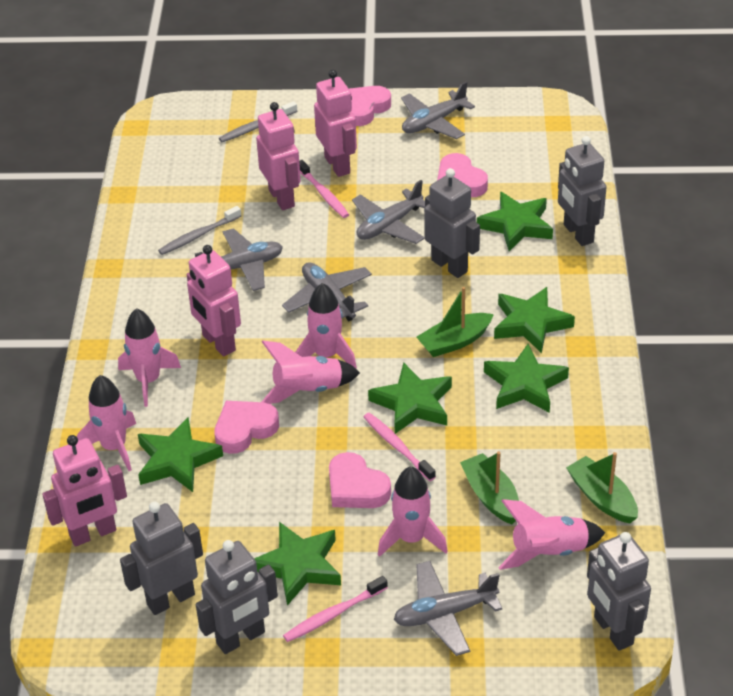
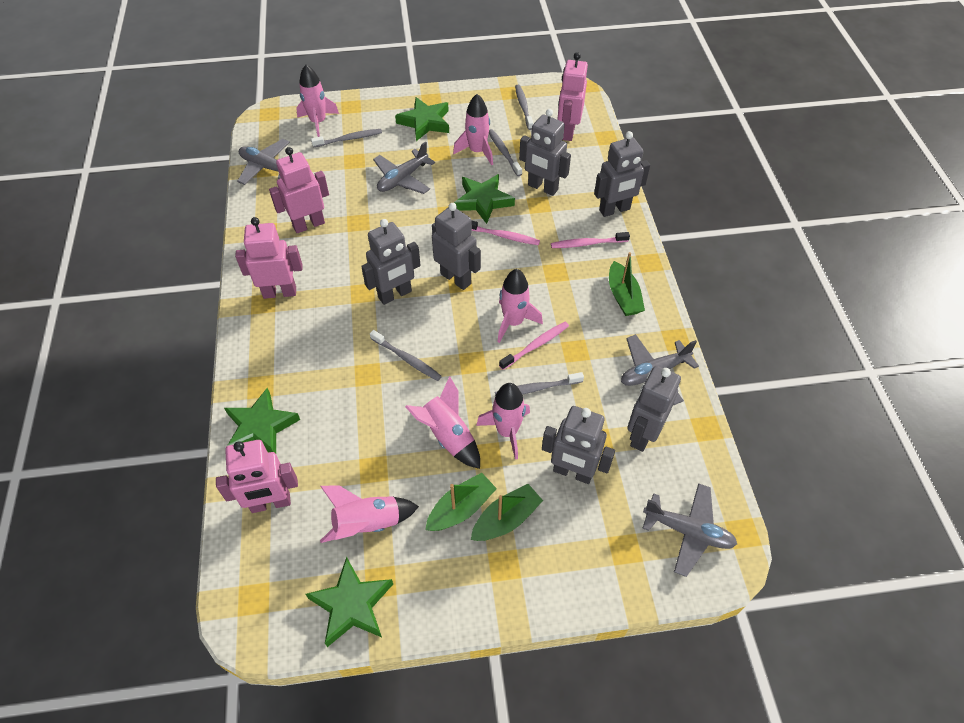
green star: 6 -> 4
grey plane: 5 -> 4
grey robot: 5 -> 6
grey toothbrush: 2 -> 5
pink heart: 4 -> 0

